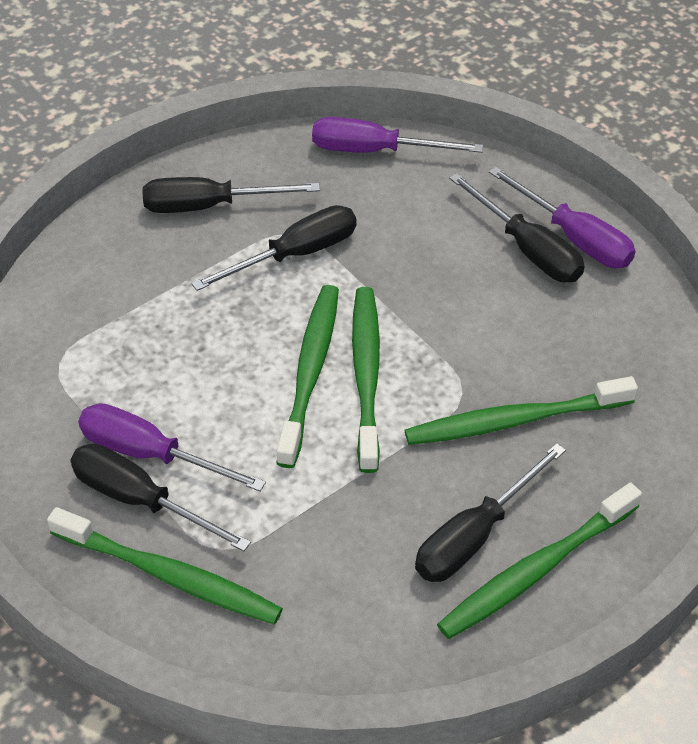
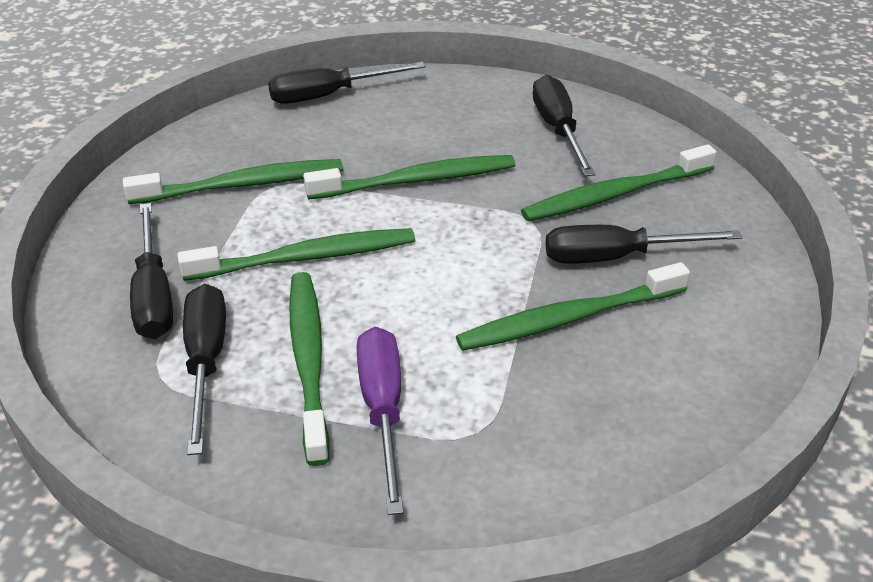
green toothbrush: 5 -> 6
purple screwdriver: 3 -> 1

